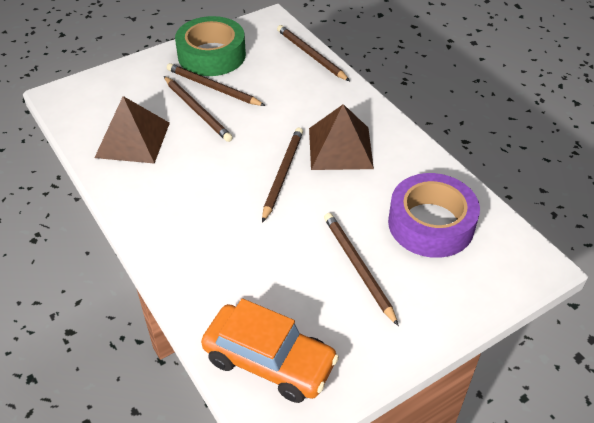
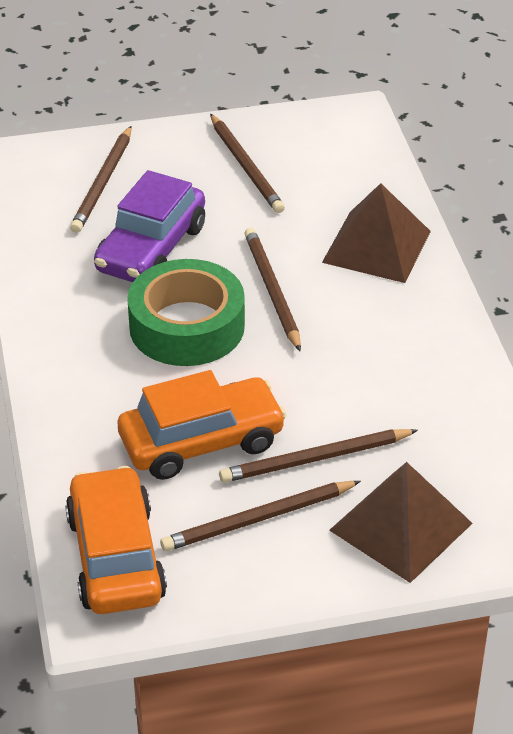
orange car: 1 -> 2
purple car: 0 -> 1
purple tape: 1 -> 0

